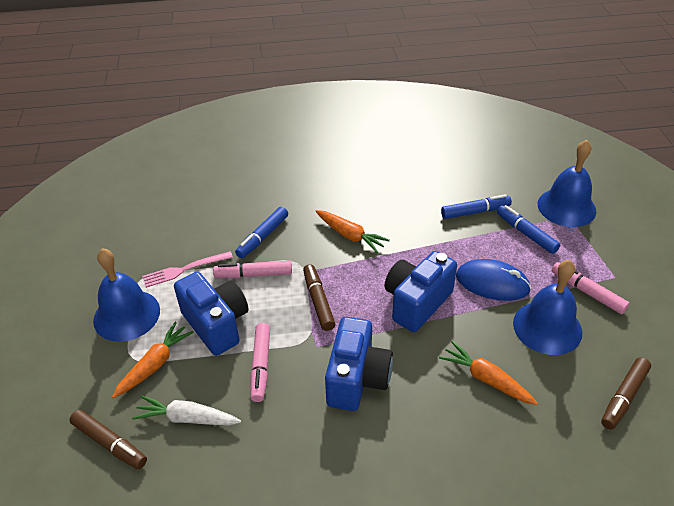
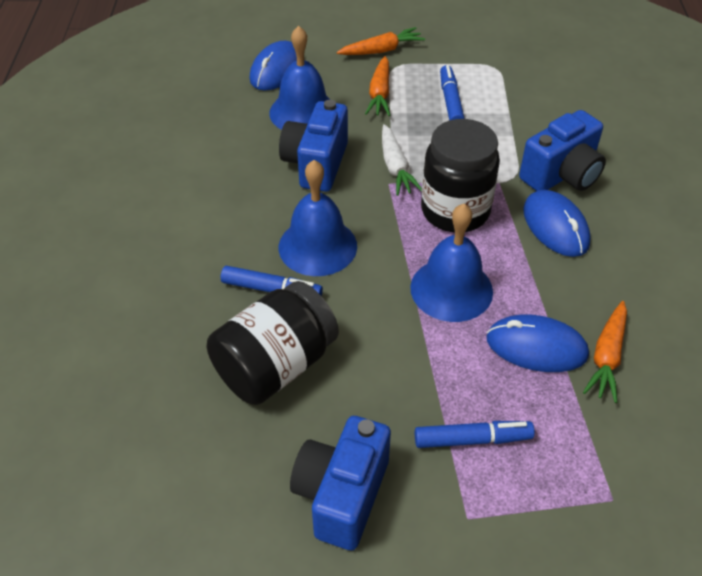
black jar: 0 -> 2
blue mouse: 1 -> 3
brown marker: 3 -> 0
pink fork: 1 -> 0
pink marker: 3 -> 0

